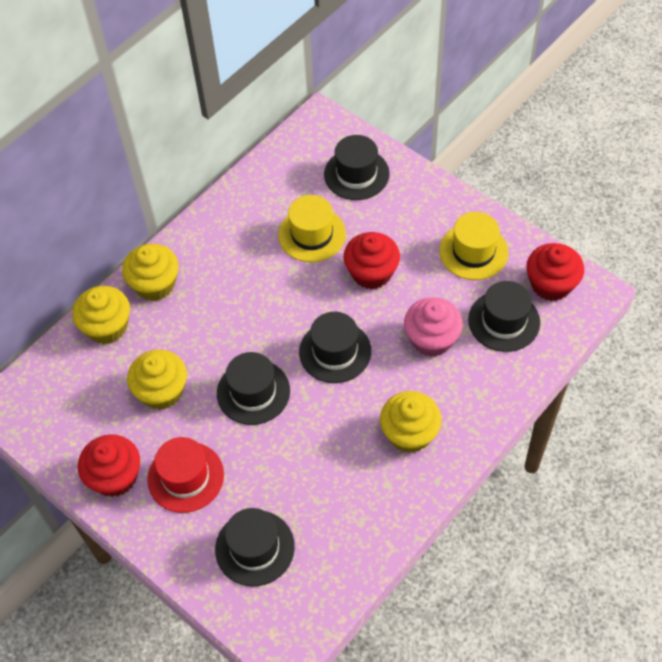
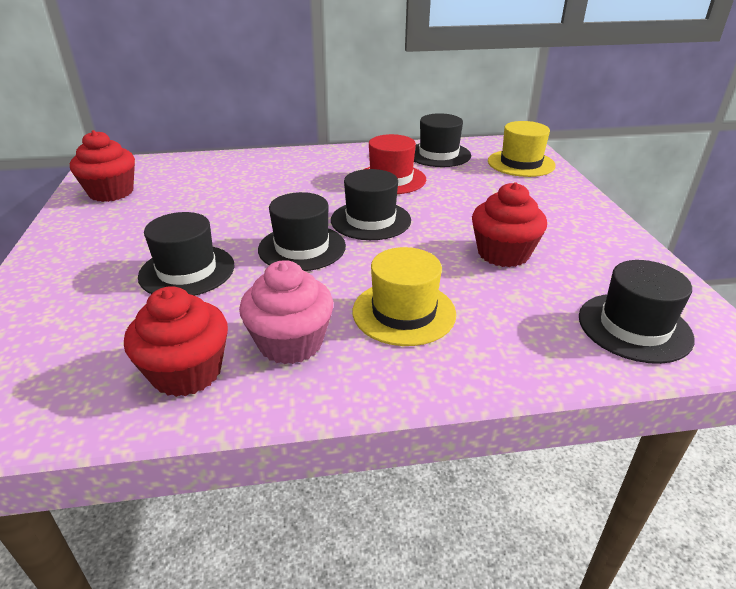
yellow cupcake: 4 -> 0

